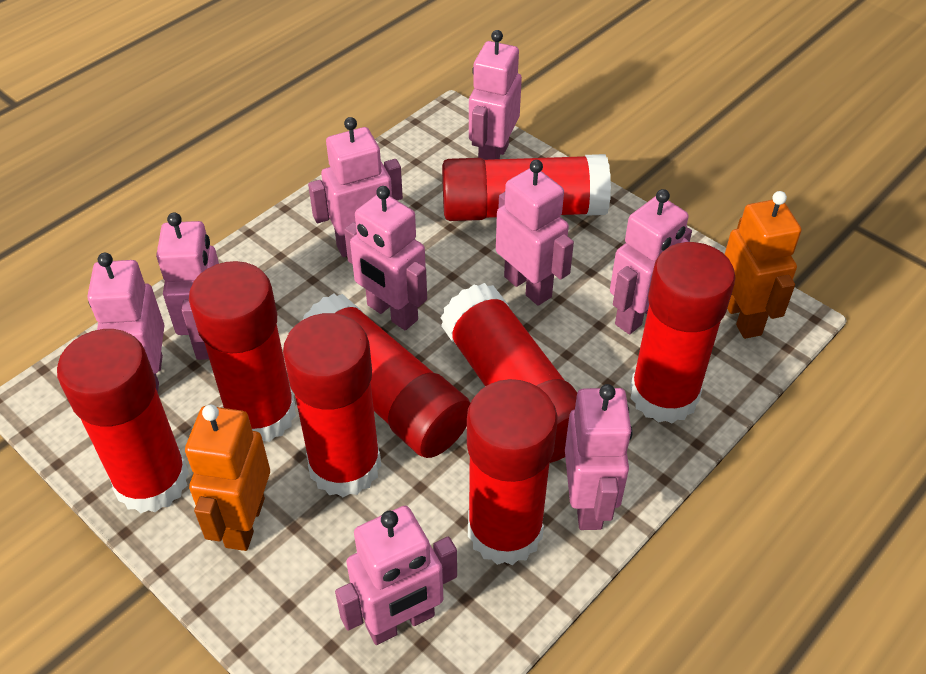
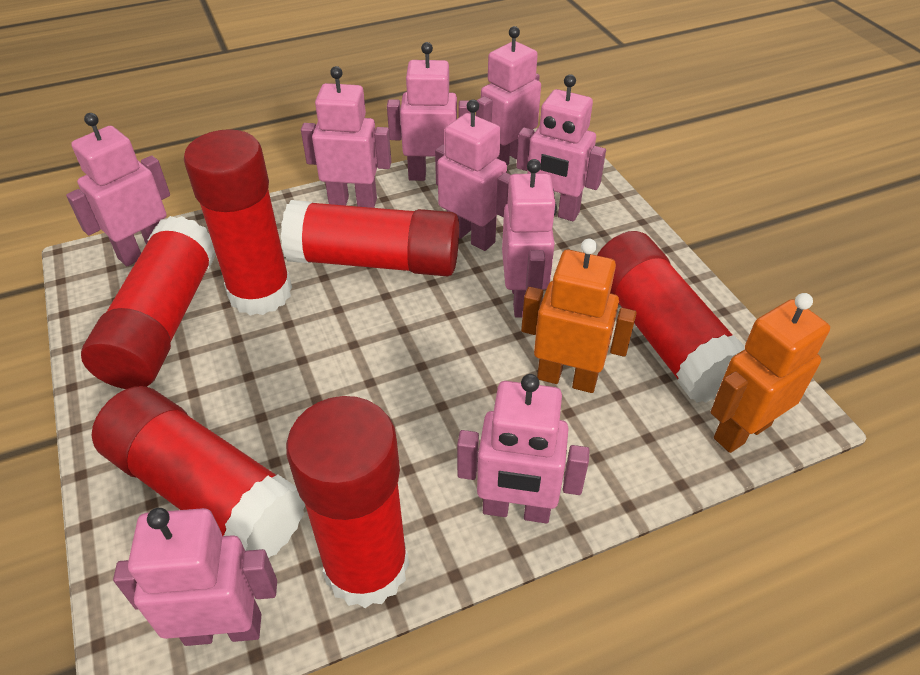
red glue stick: 8 -> 6

